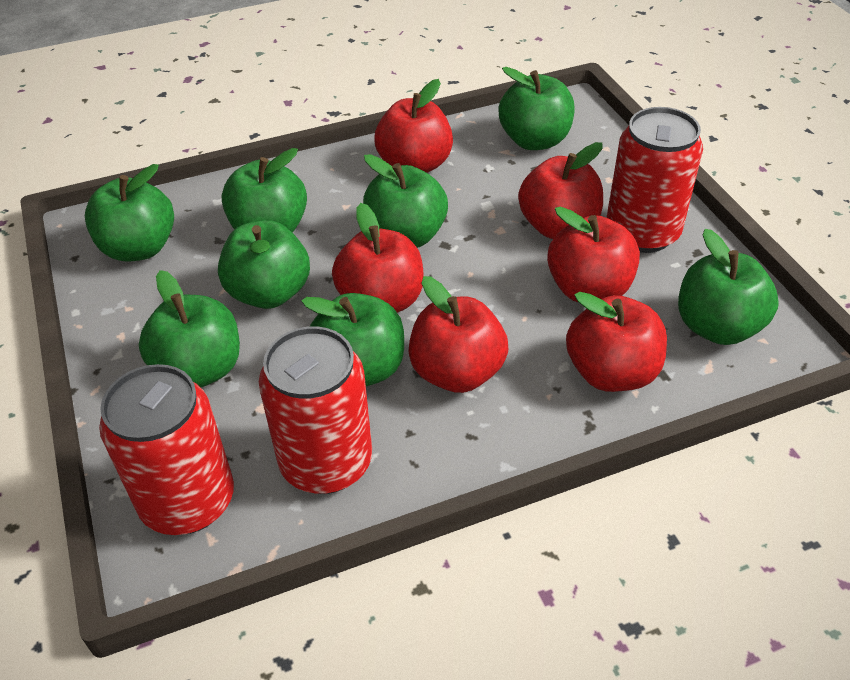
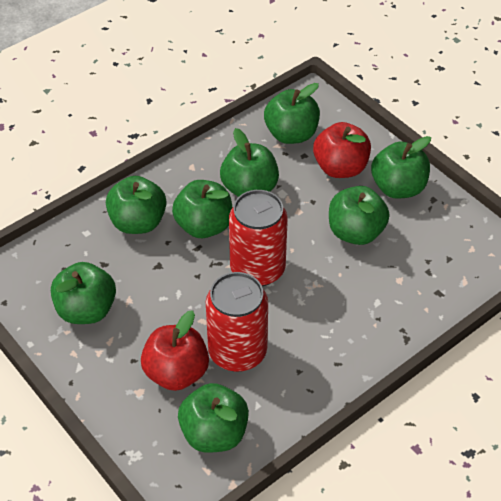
red apple: 6 -> 2
red can: 3 -> 2

